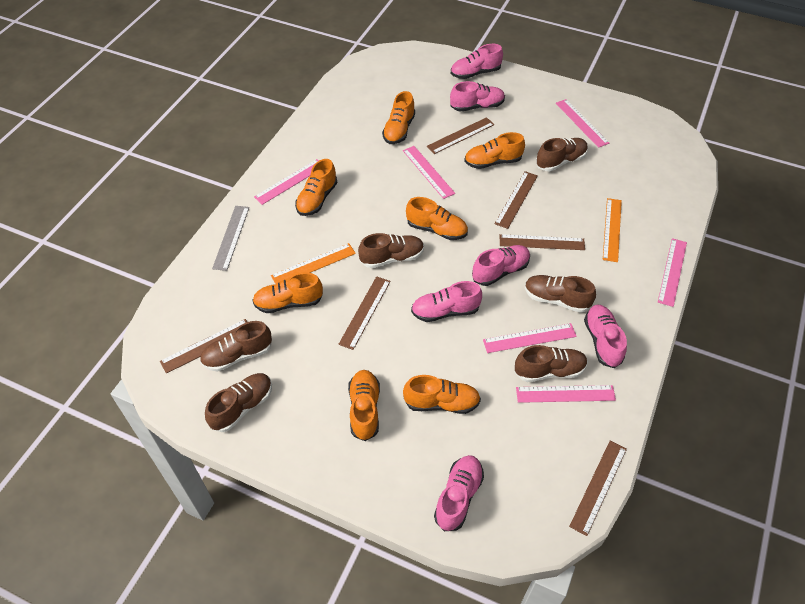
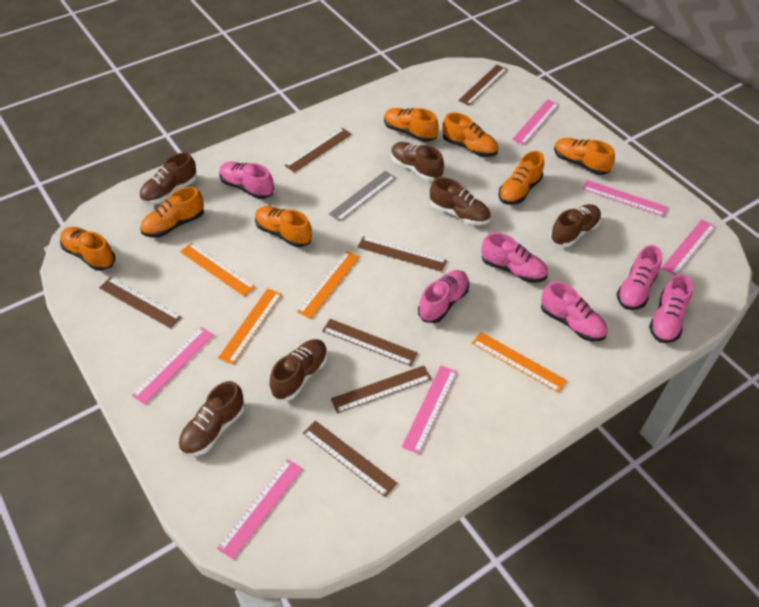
brown ruler: 6 -> 7
orange ruler: 2 -> 4

